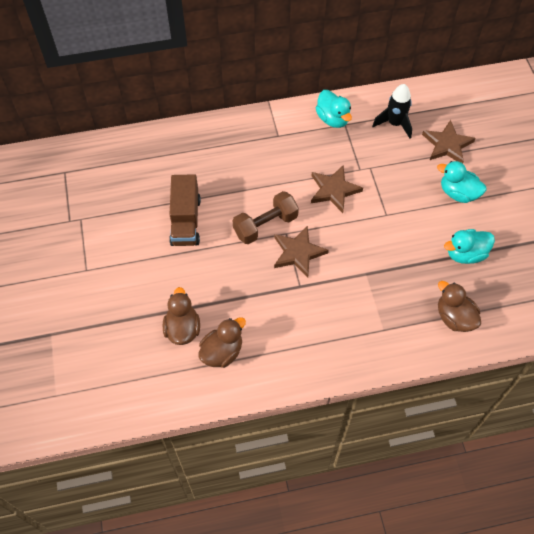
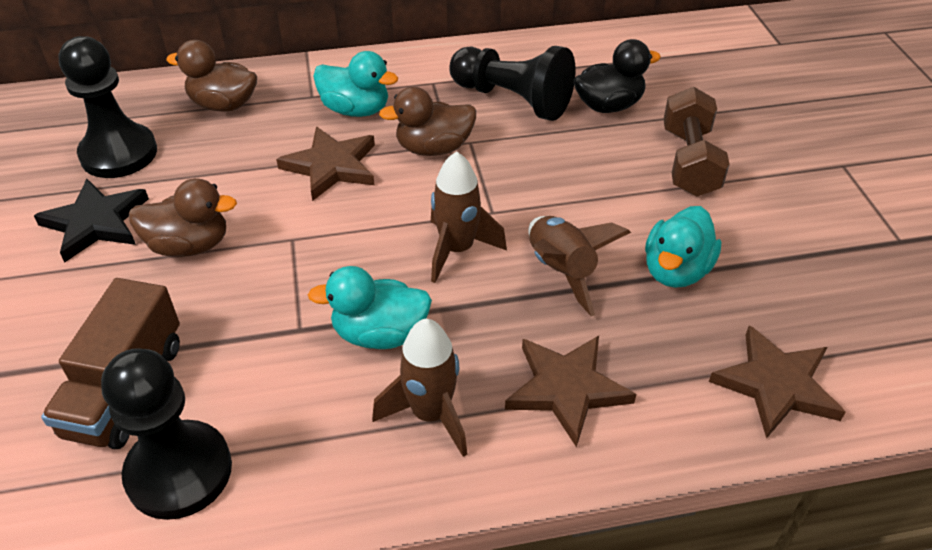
black duck: 0 -> 1
black pawn: 0 -> 3
black rocket: 1 -> 0
black star: 0 -> 1
brown rocket: 0 -> 3

